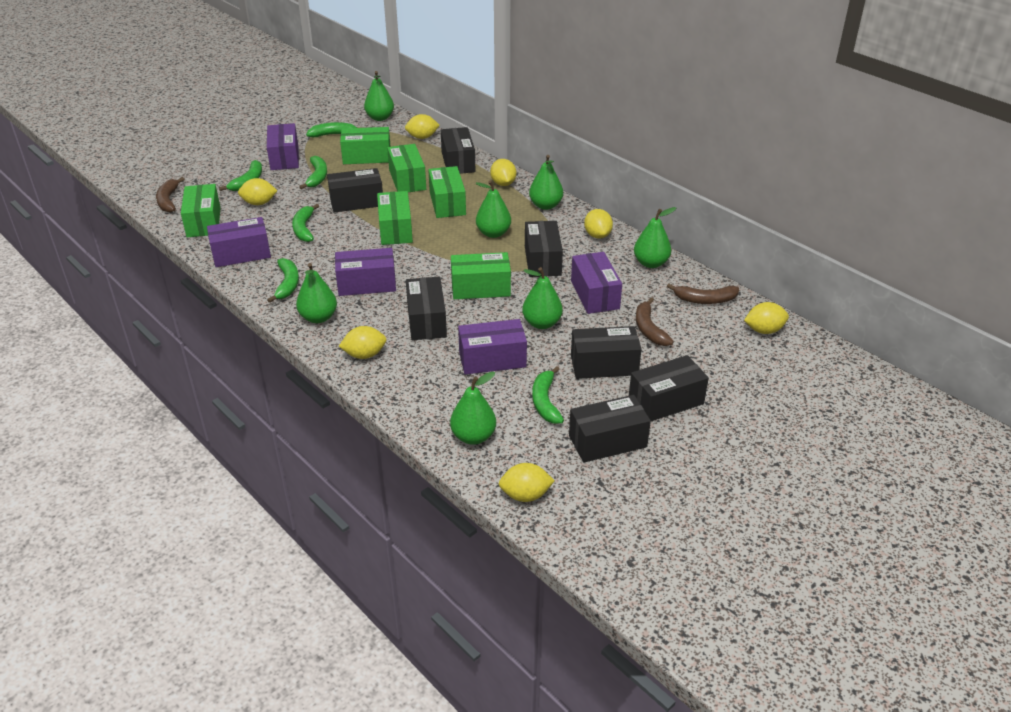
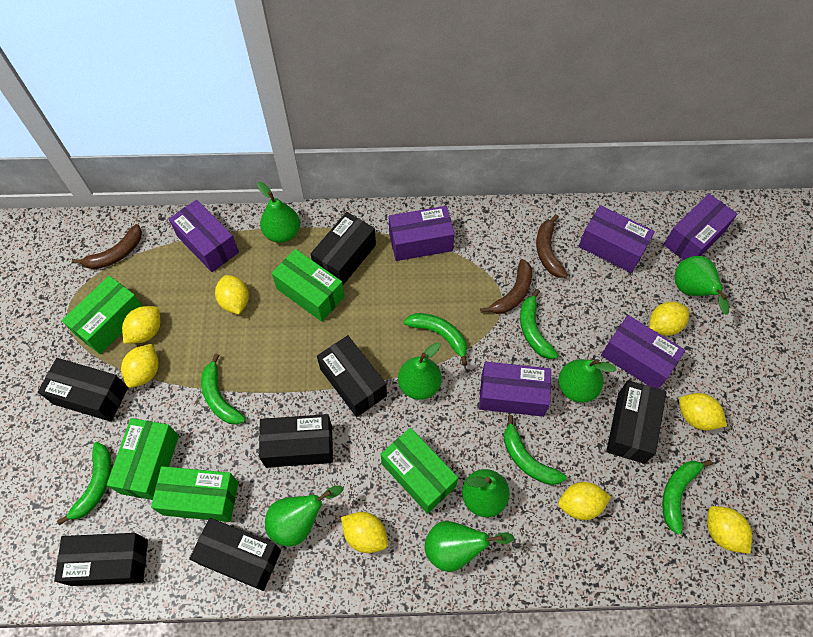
green box: 6 -> 5
purple box: 5 -> 6
yellow lemon: 7 -> 8

